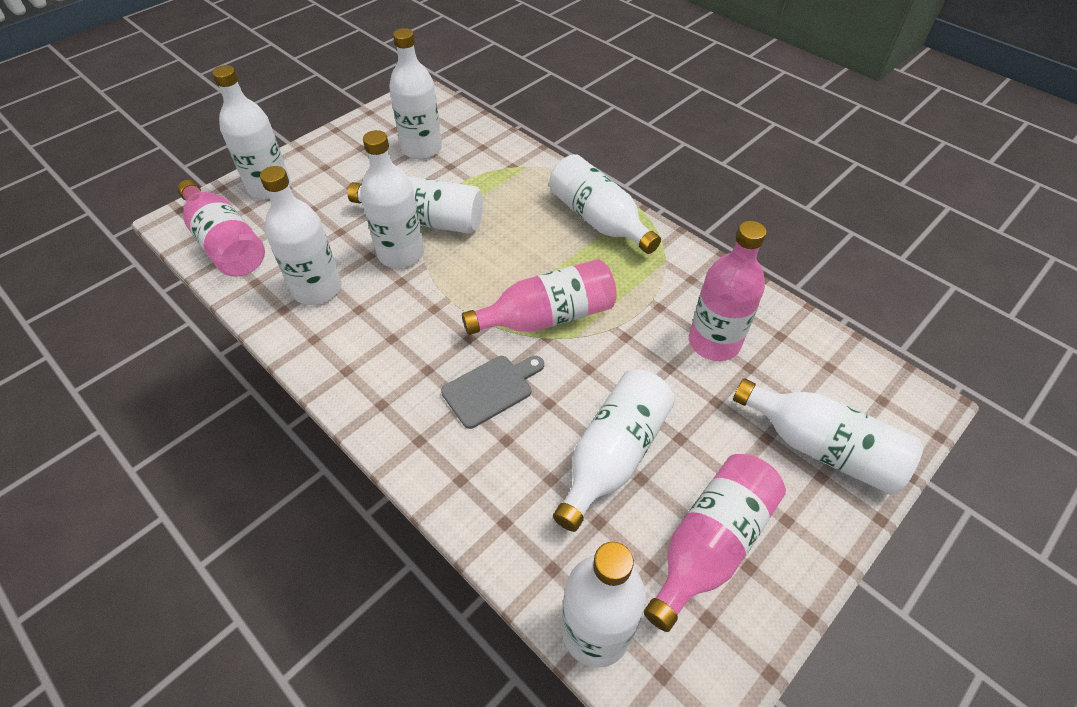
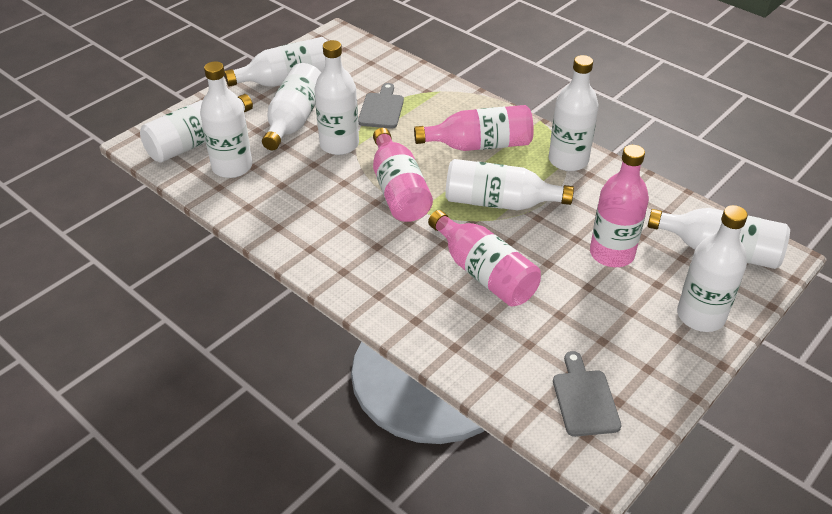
grey cutting board: 1 -> 2

